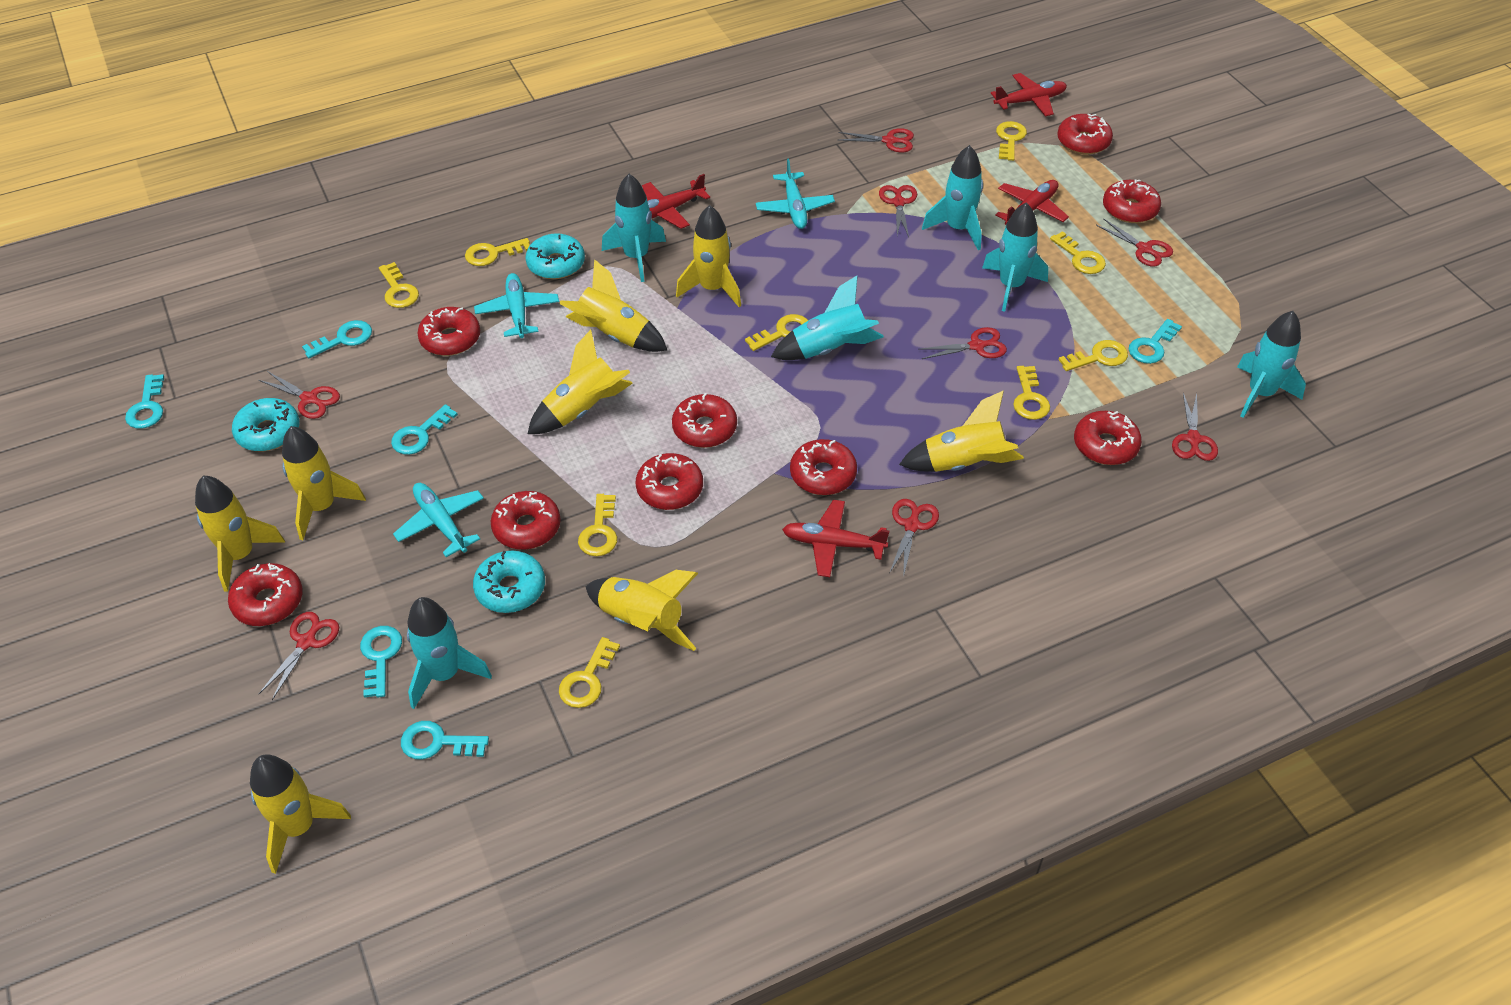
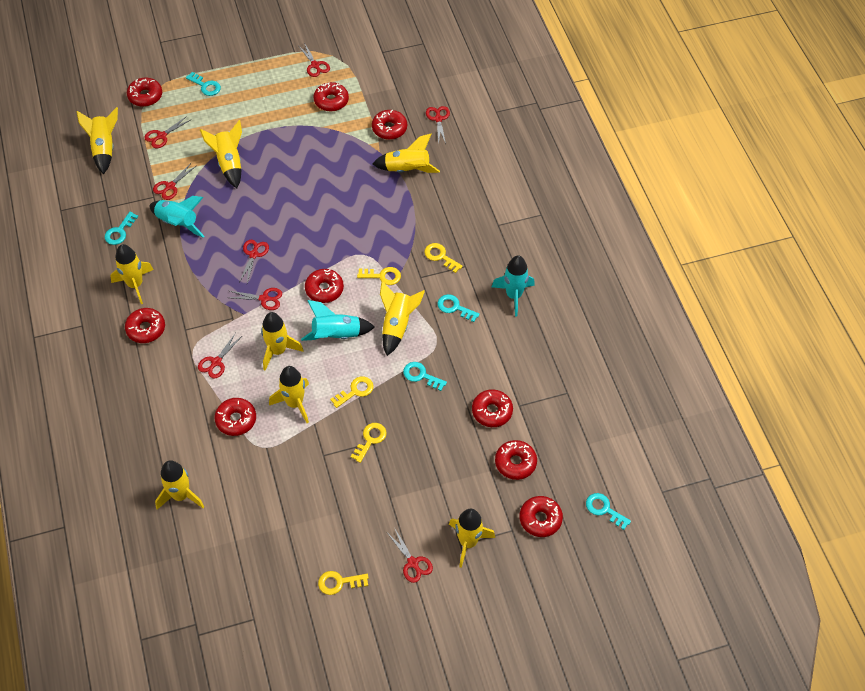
red plane: 4 -> 0
turquoise donut: 3 -> 0
turquoise key: 6 -> 5
turquoise plane: 3 -> 0
turquoise rocket: 6 -> 3
yellow key: 9 -> 5
yellow rocket: 8 -> 9

